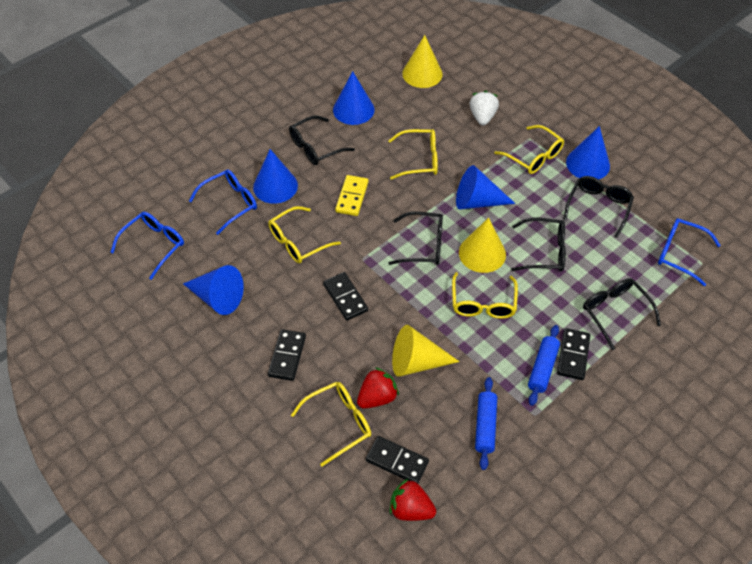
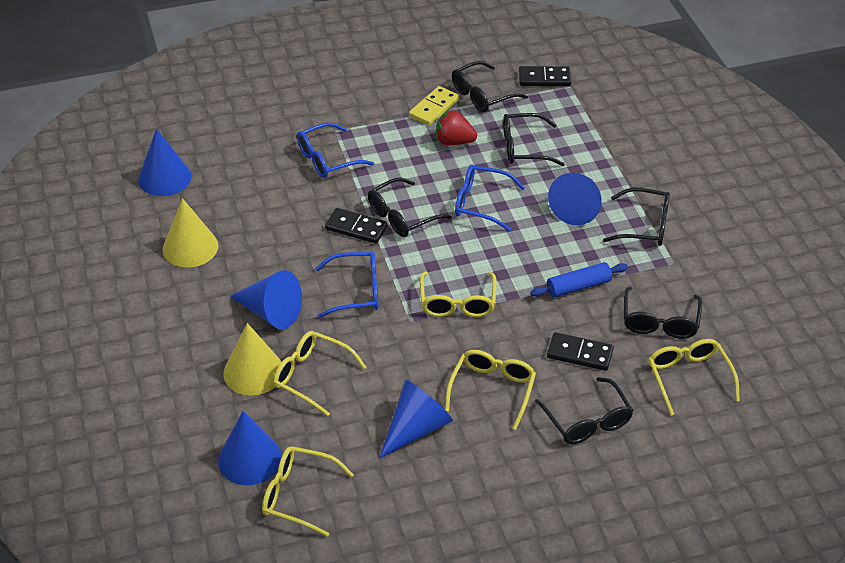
black domino: 4 -> 3
black glasses: 5 -> 6
blue rolling pin: 2 -> 1
red strawberry: 2 -> 1
white strawberry: 1 -> 0
yellow cone: 3 -> 2

